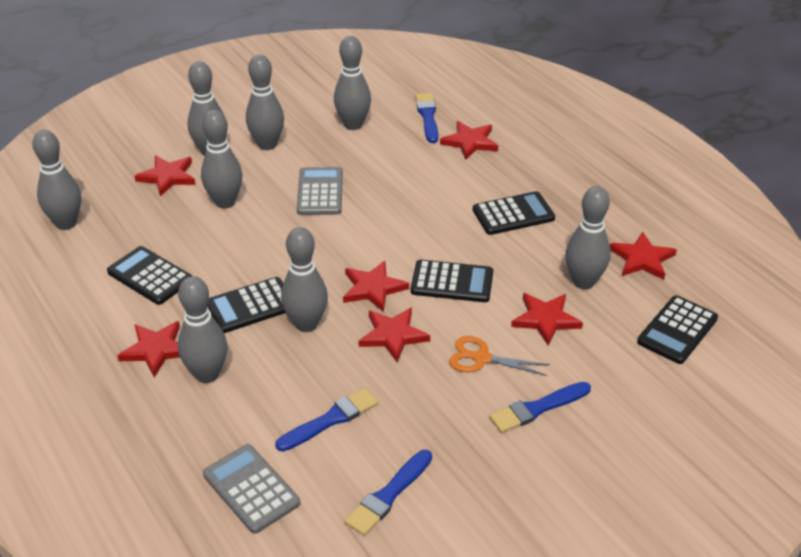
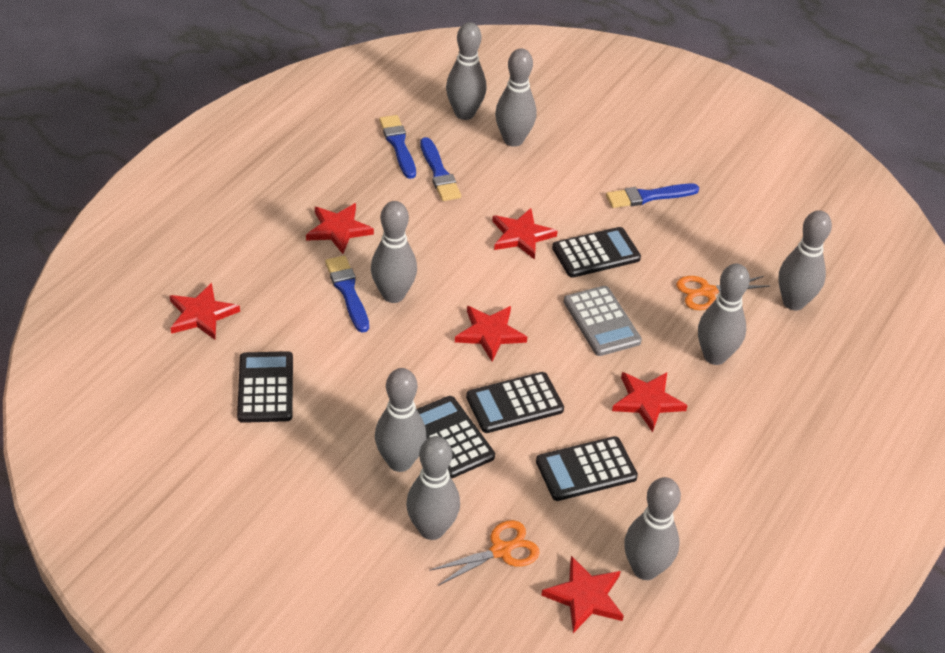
grey calculator: 2 -> 1
orange scissors: 1 -> 2
red star: 7 -> 6

